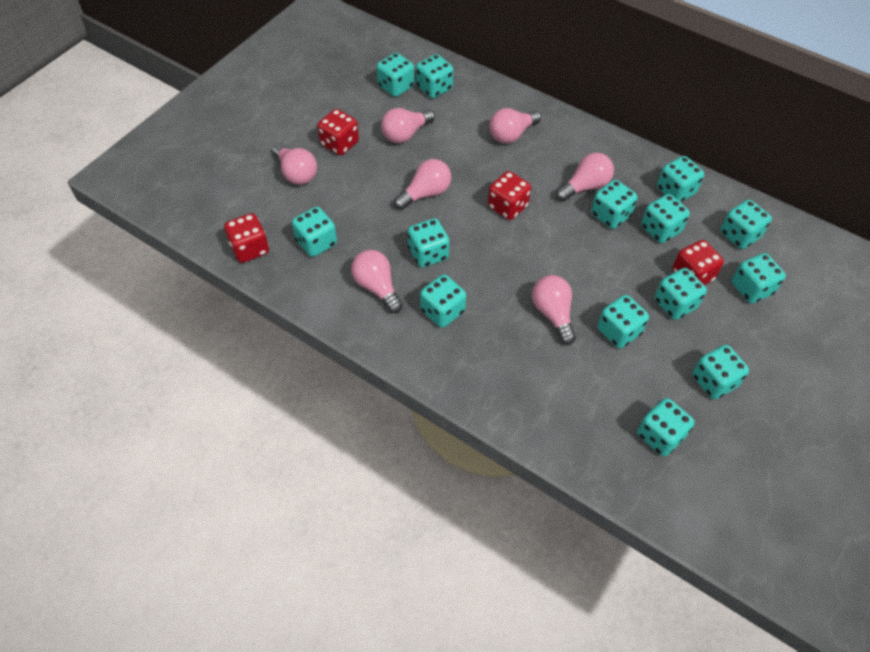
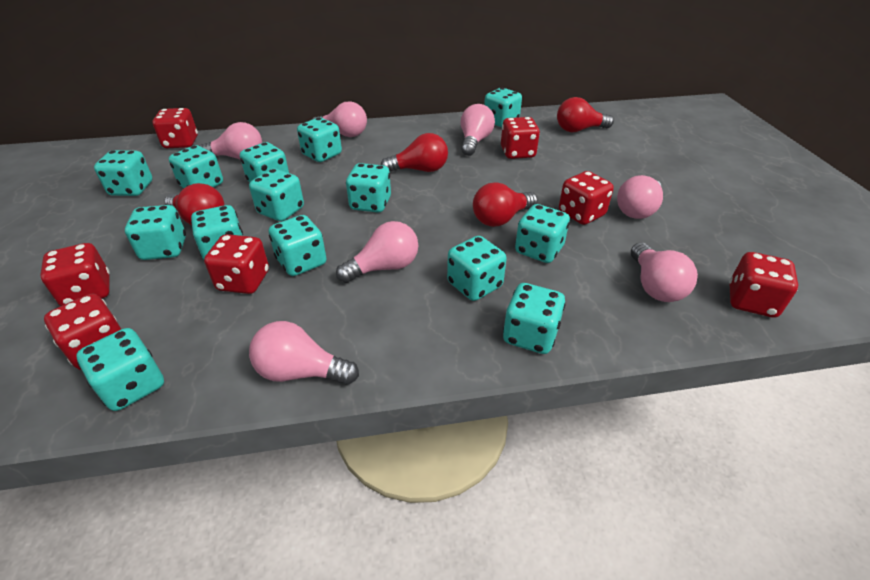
red dice: 4 -> 7
red light bulb: 0 -> 4

